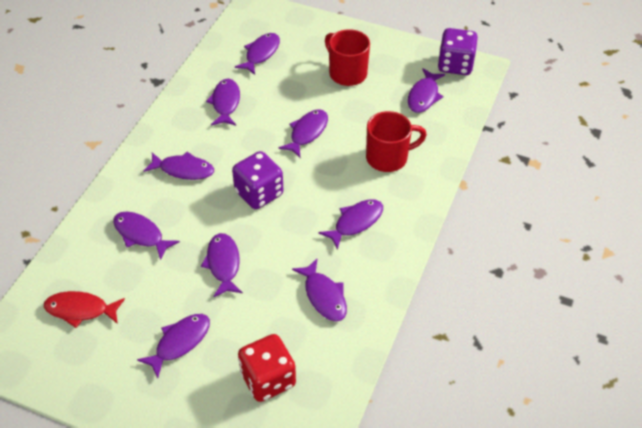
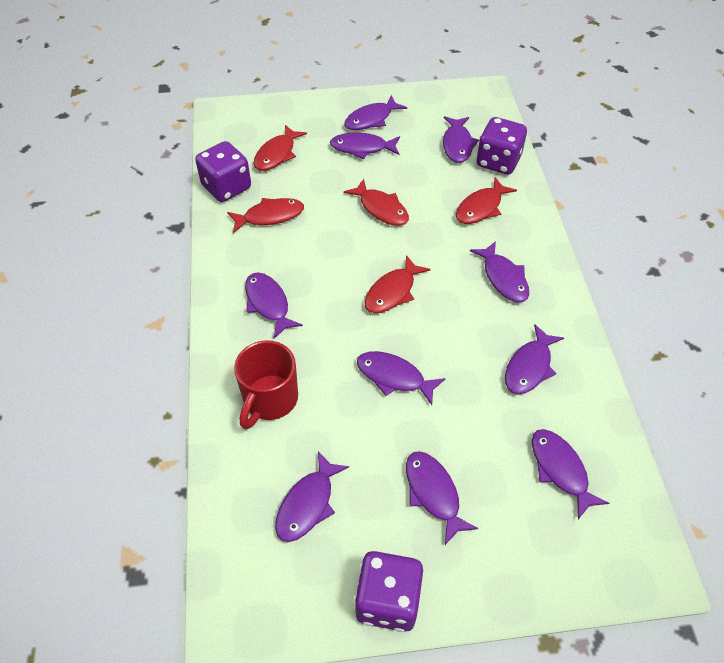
purple dice: 2 -> 3
red dice: 1 -> 0
red fish: 1 -> 5
red mug: 2 -> 1

